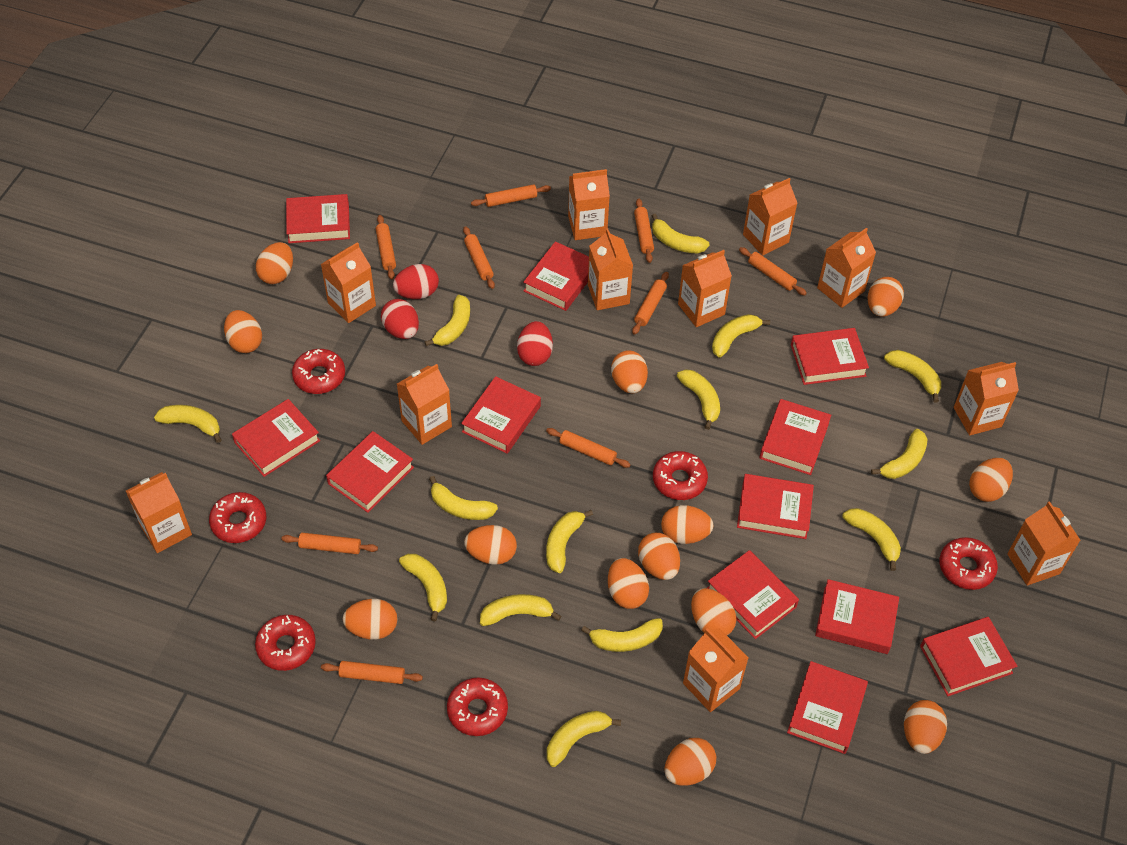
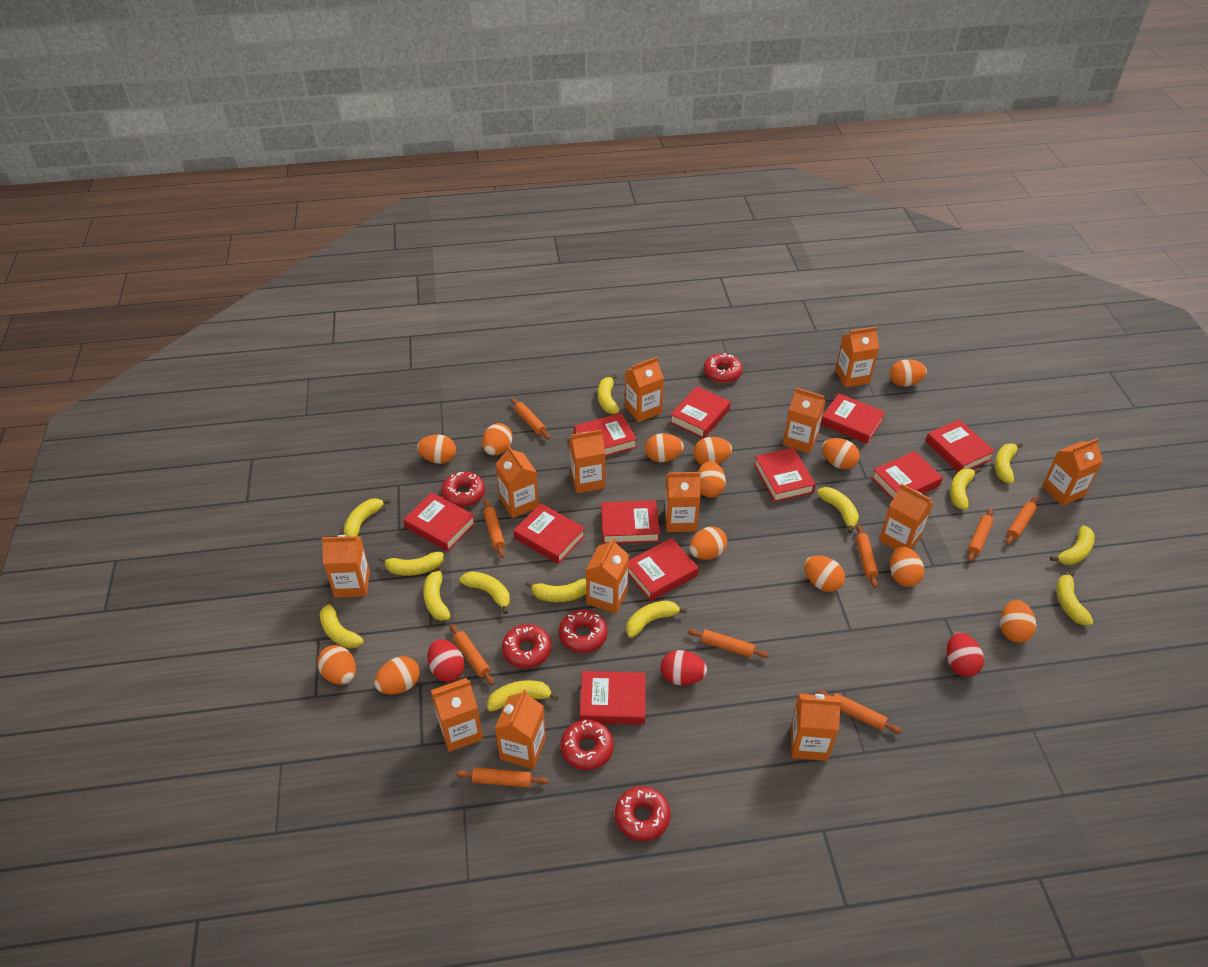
orange carton: 11 -> 13
red book: 12 -> 11

